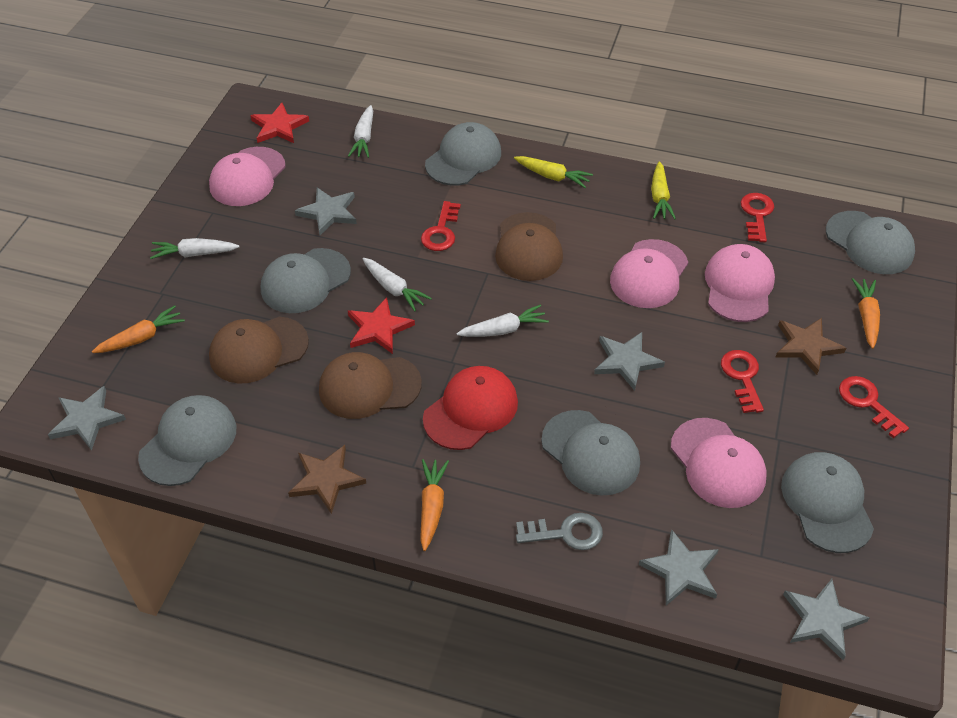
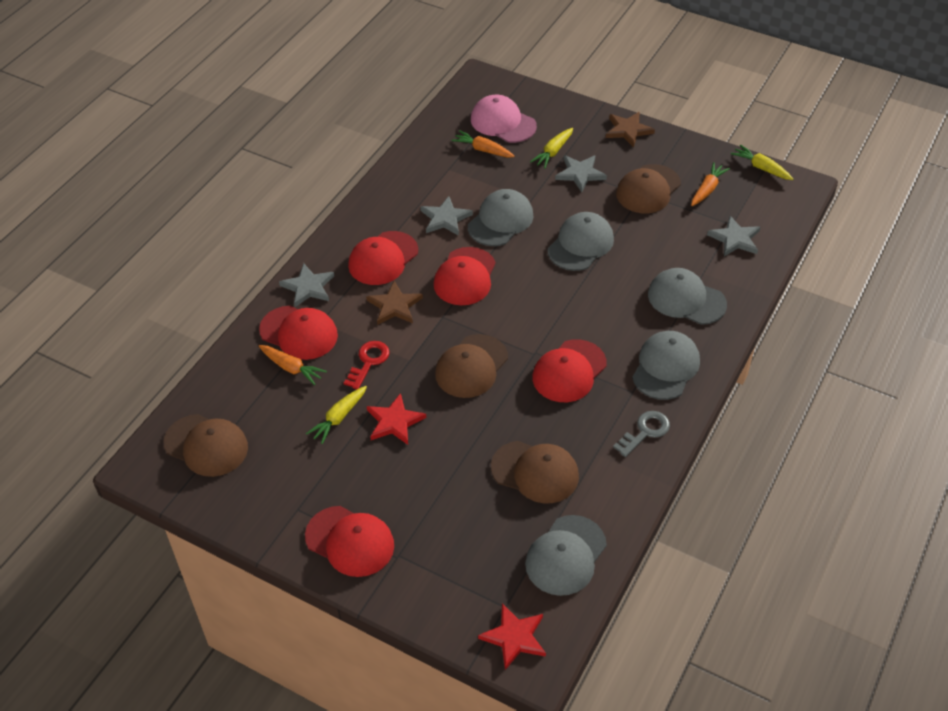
brown cap: 3 -> 4
grey cap: 6 -> 5
grey star: 5 -> 4
pink cap: 4 -> 1
red cap: 1 -> 5
red key: 4 -> 1
white carrot: 4 -> 0
yellow carrot: 2 -> 3

